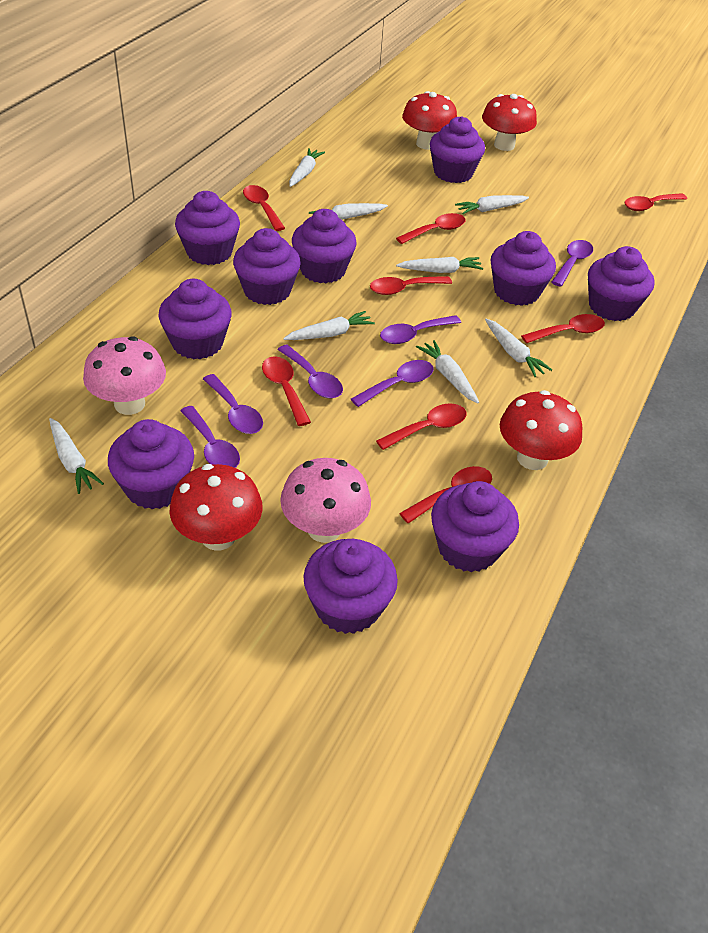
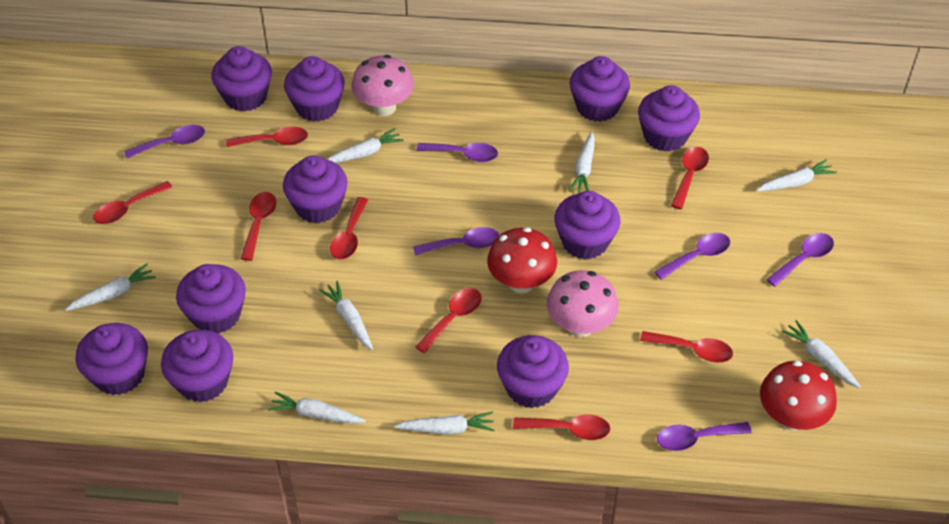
red mushroom: 4 -> 2

